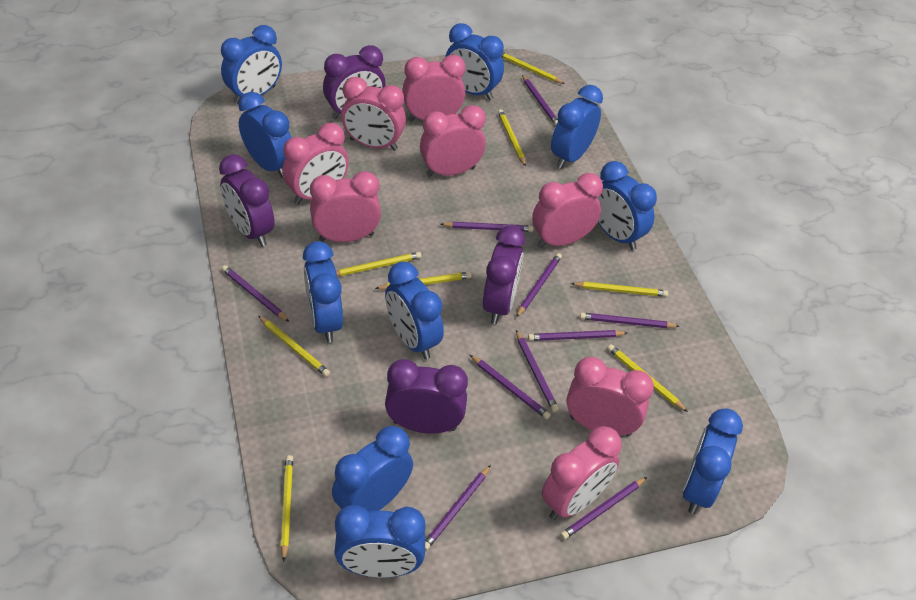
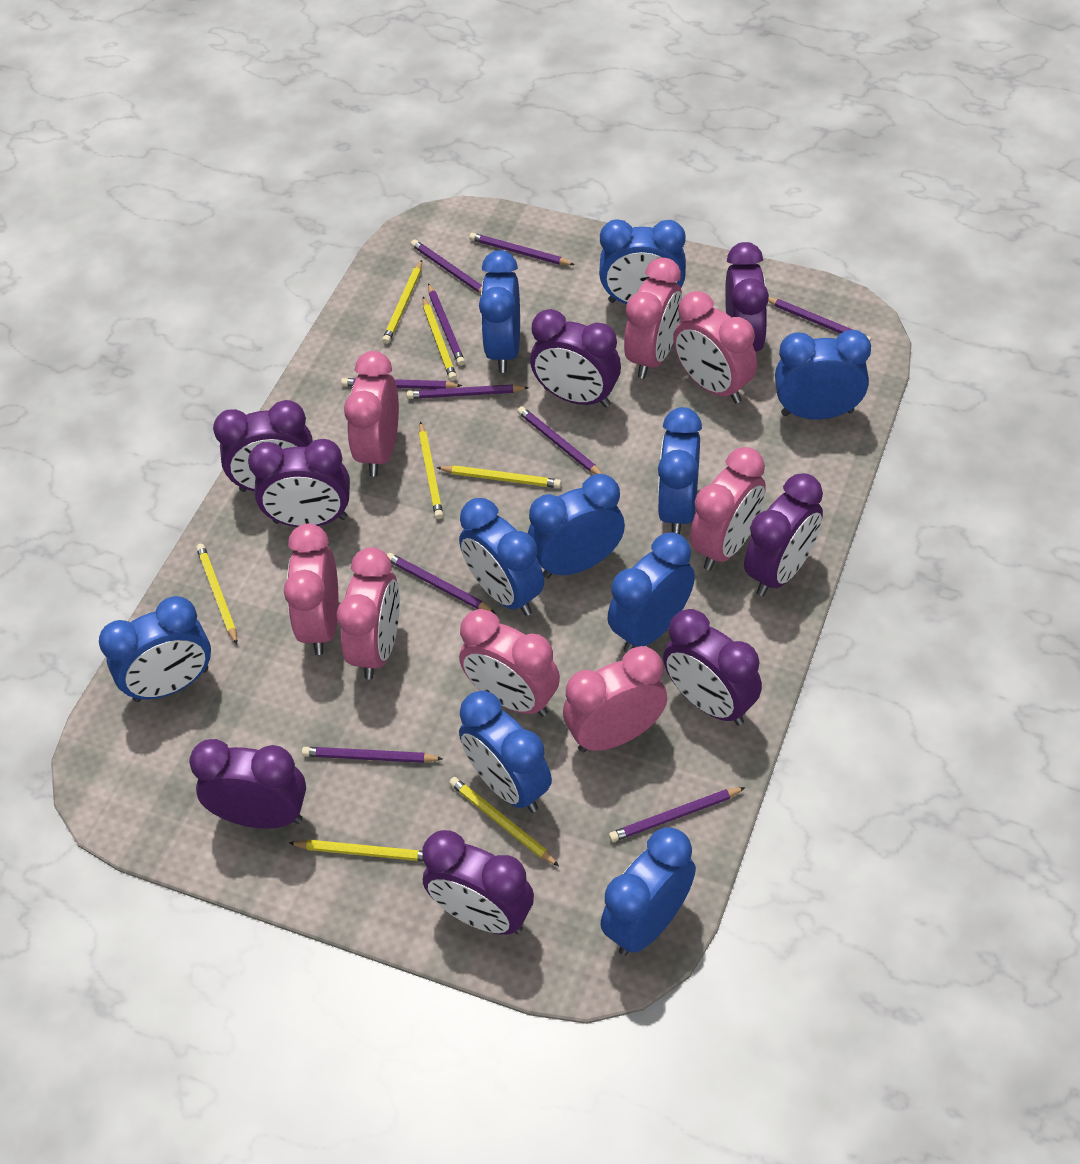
purple clock: 4 -> 8
yellow pencil: 8 -> 7

